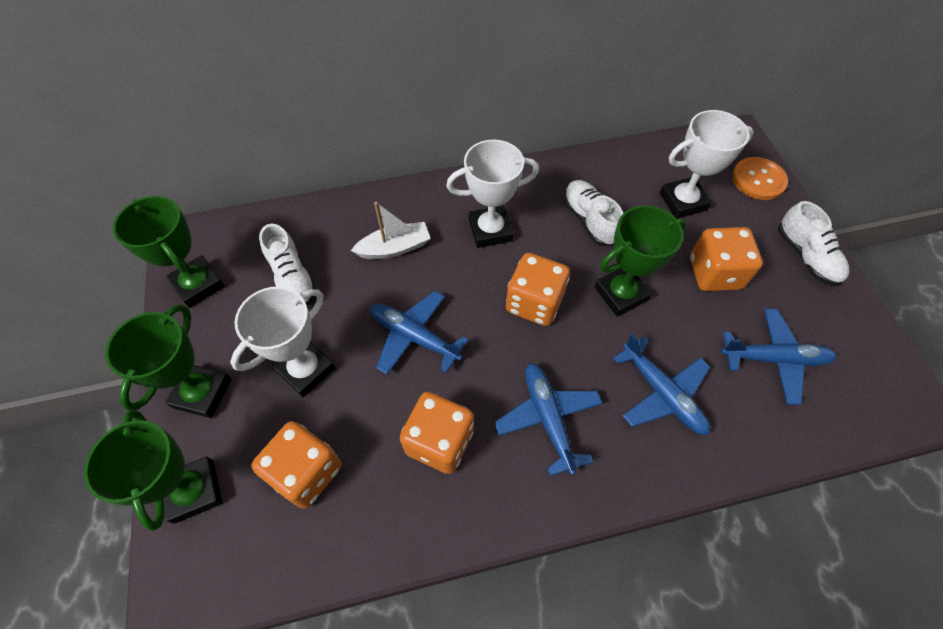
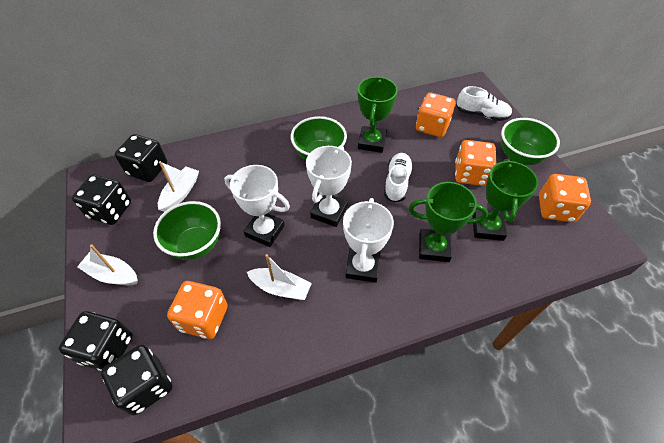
black dice: 0 -> 4
blue plane: 4 -> 0
green bowl: 0 -> 3
green trophy: 4 -> 3
orange button: 1 -> 0
white boat: 1 -> 3
white shoe: 3 -> 2

